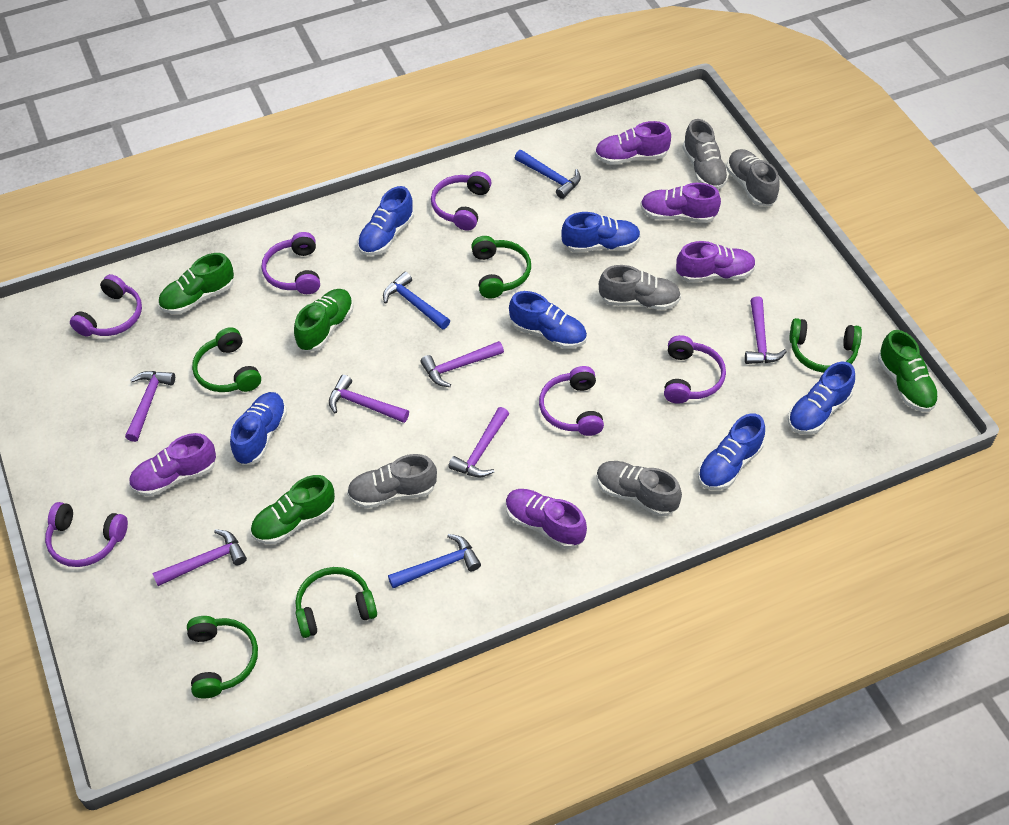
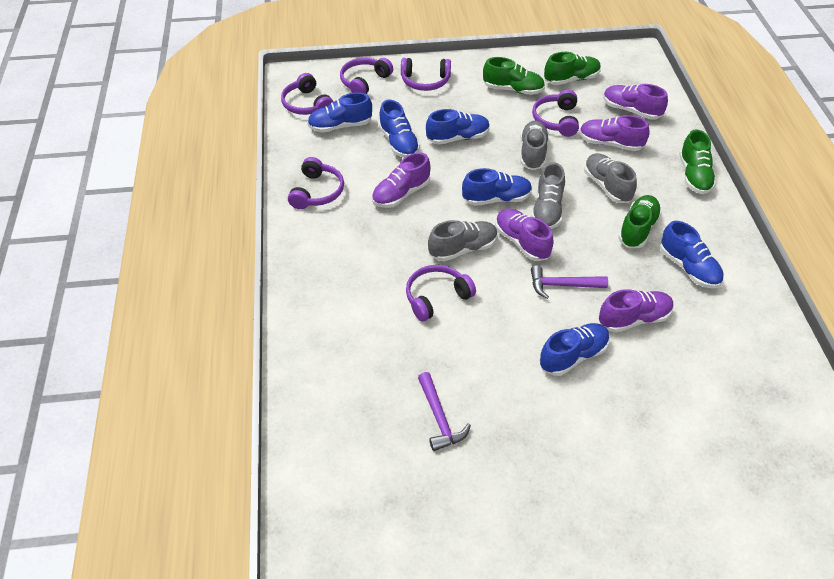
blue hammer: 3 -> 0
green headphones: 5 -> 0
grey shoe: 5 -> 4
purple hammer: 6 -> 2

